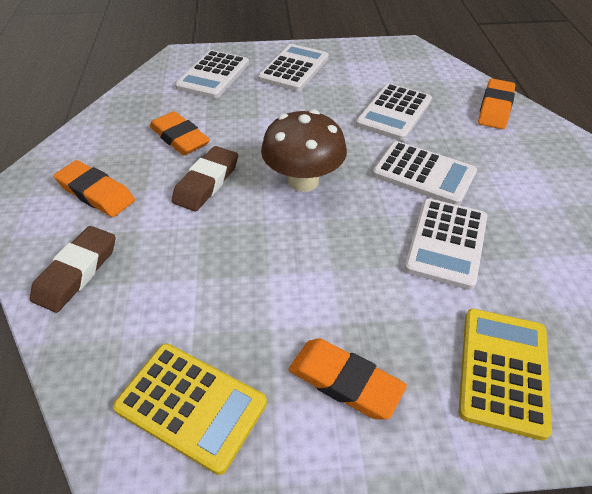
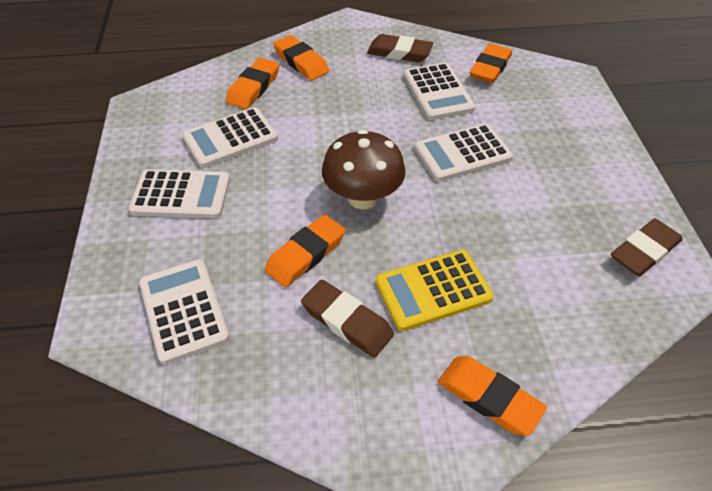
brown eraser: 2 -> 3
orange eraser: 4 -> 5
yellow calculator: 2 -> 1

